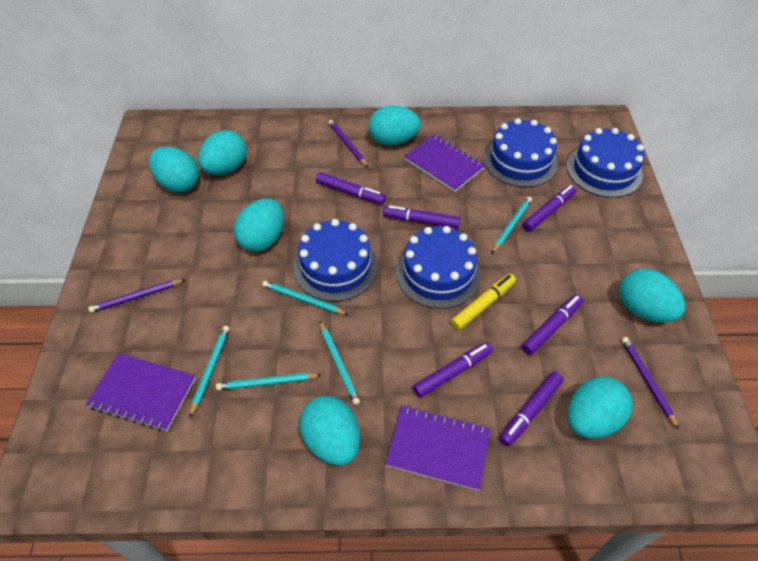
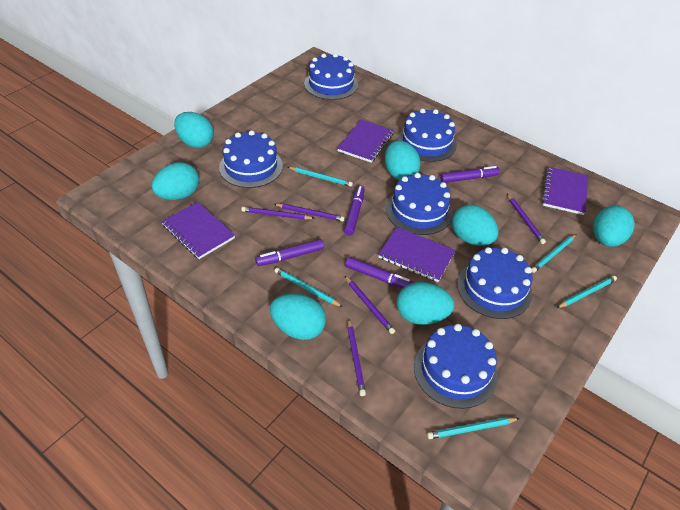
blue cake: 4 -> 6
purple marker: 6 -> 4
purple notebook: 3 -> 4
purple pencil: 3 -> 5
yellow marker: 1 -> 0

